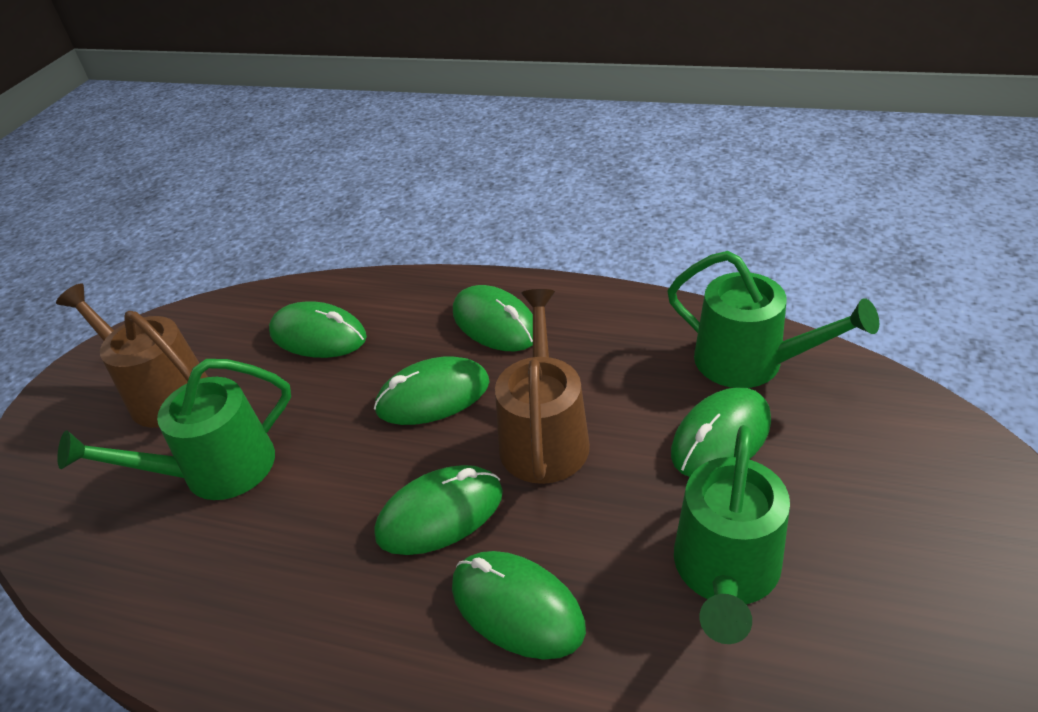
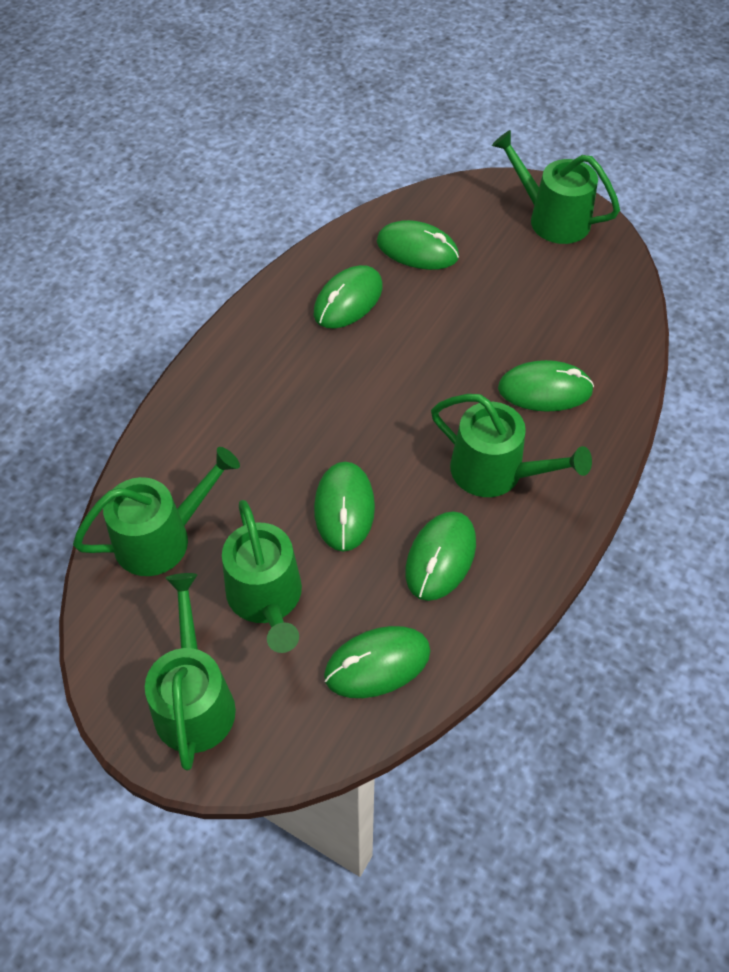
brown watering can: 2 -> 0
green watering can: 3 -> 5

